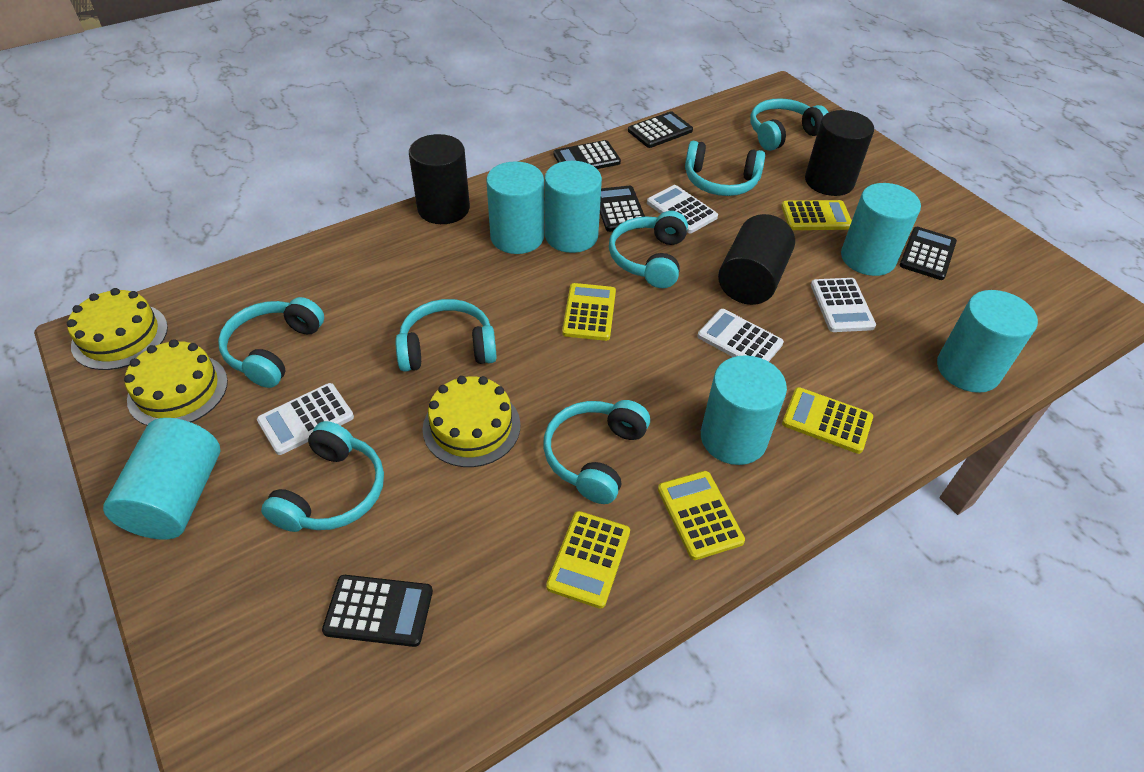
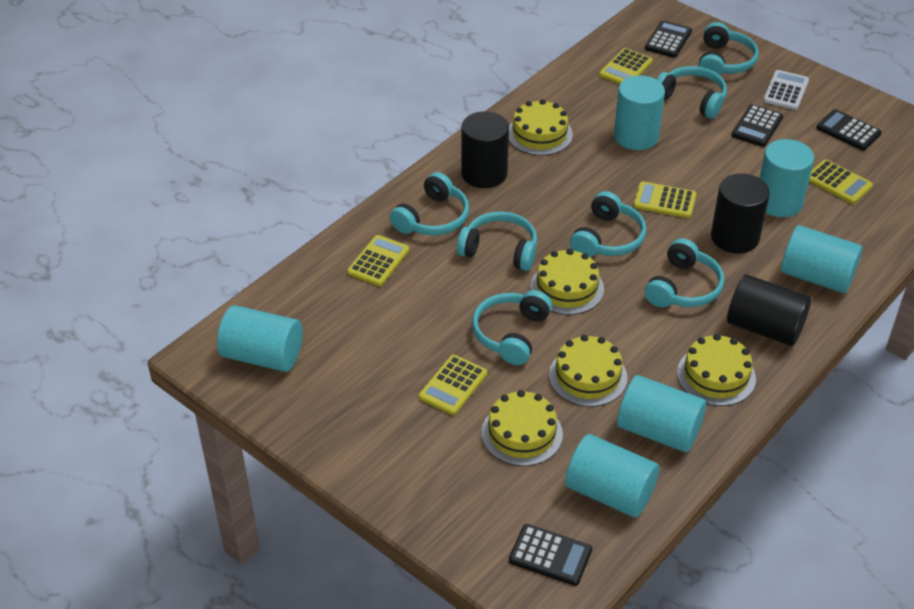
black calculator: 5 -> 4
white calculator: 4 -> 1
yellow cake: 3 -> 5

